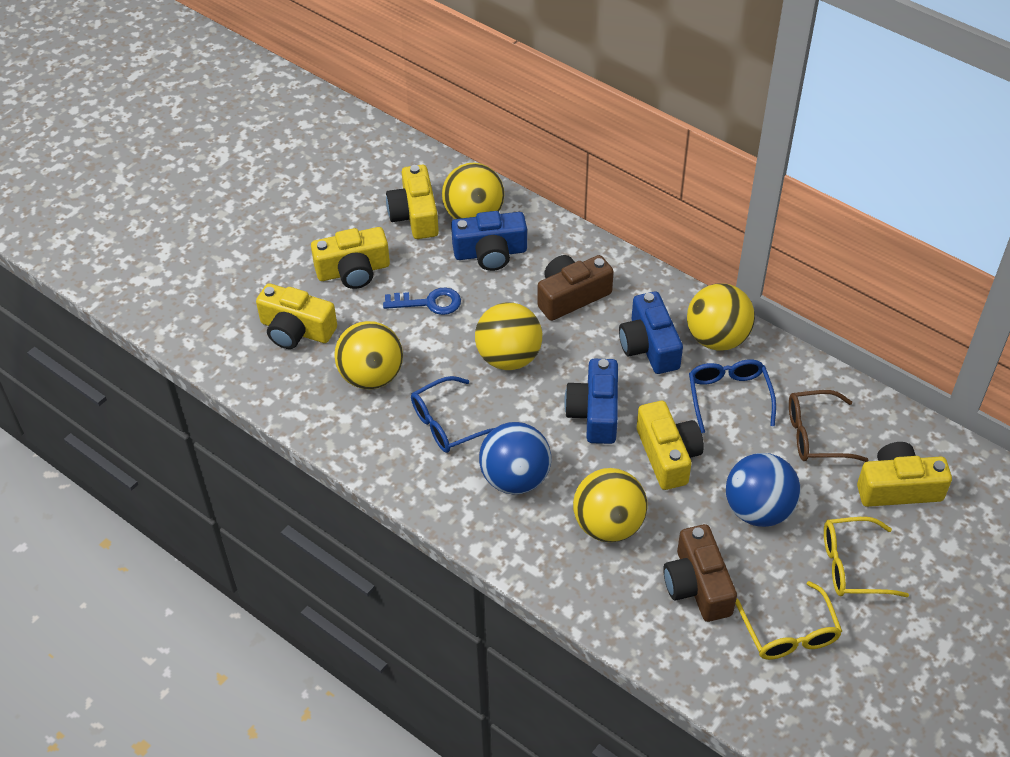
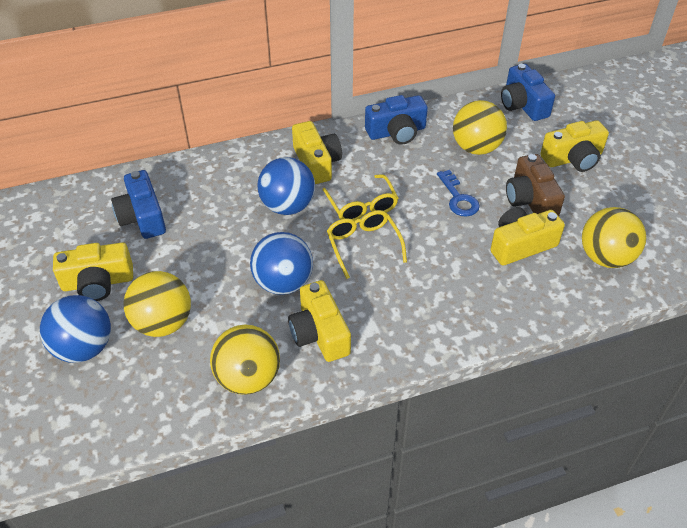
blue ball: 2 -> 3
blue glasses: 2 -> 0
brown camera: 2 -> 1
brown glasses: 1 -> 0
yellow ball: 5 -> 4

